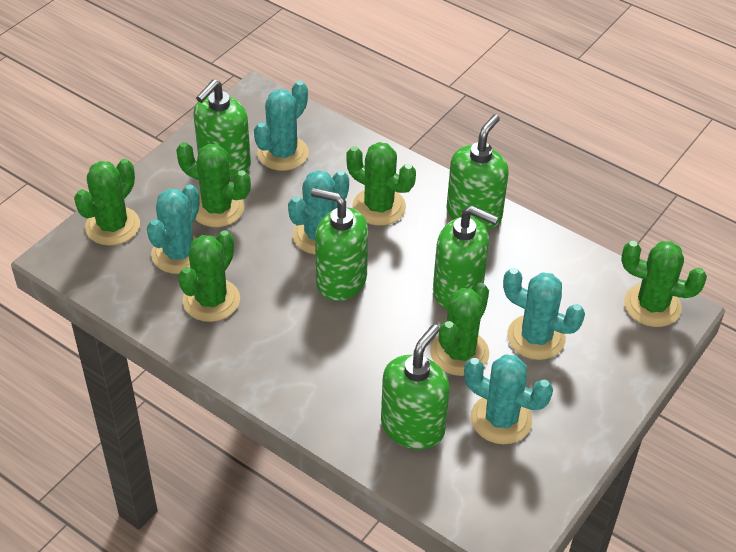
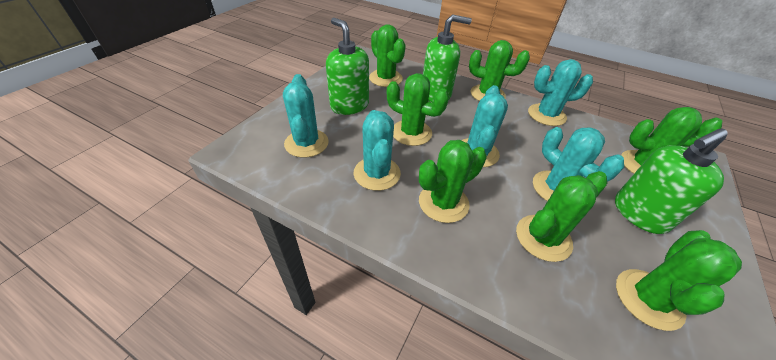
green cactus: 6 -> 7
green soap dispenser: 5 -> 3

